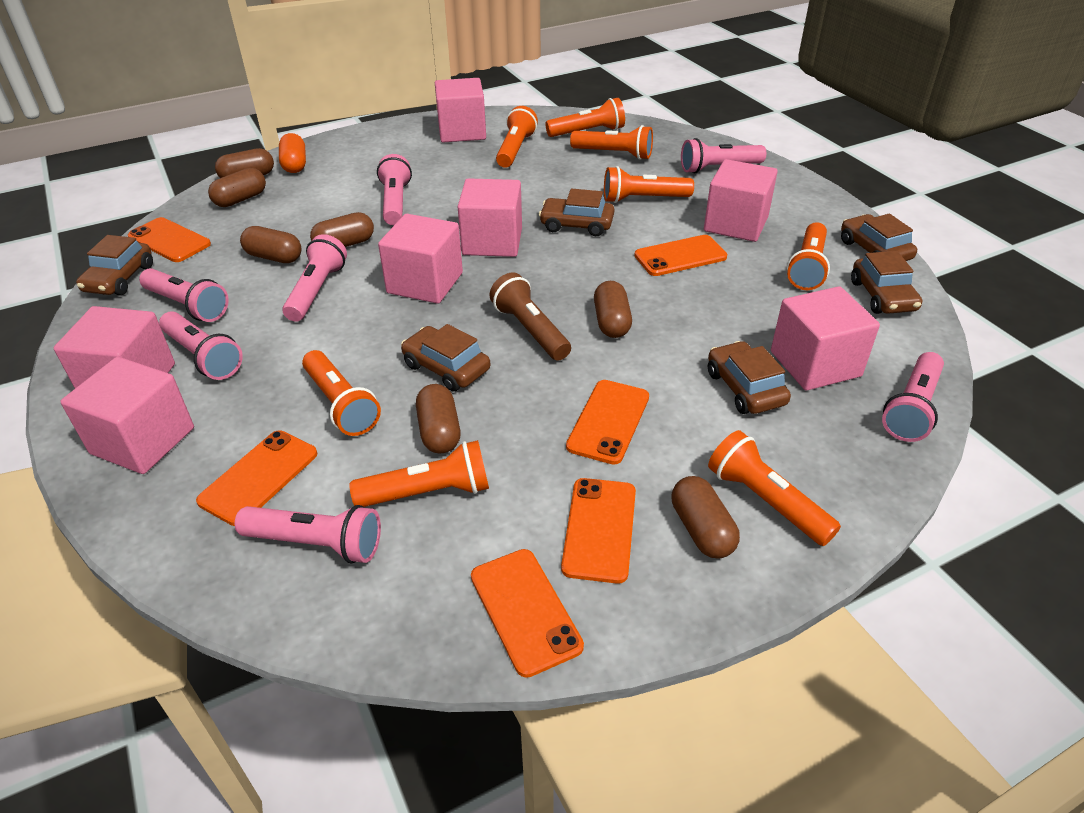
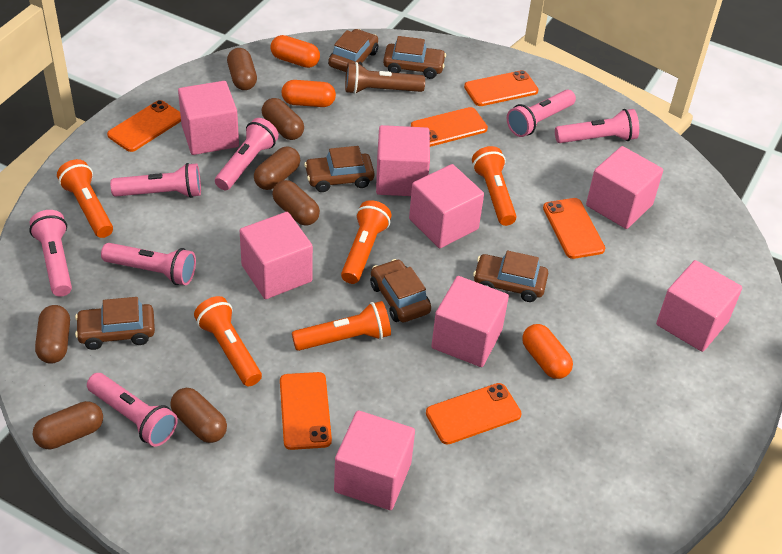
orange capsule: 1 -> 3
orange flashlight: 8 -> 5
pink cube: 7 -> 8

